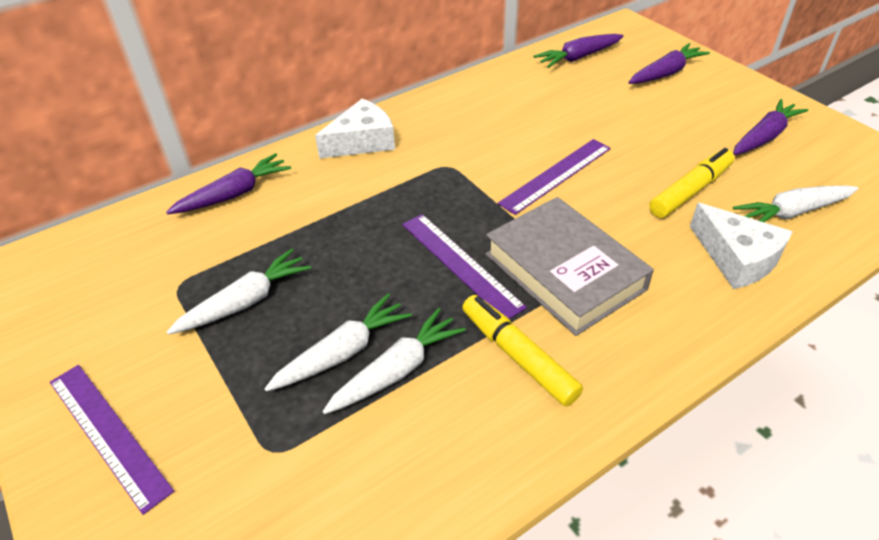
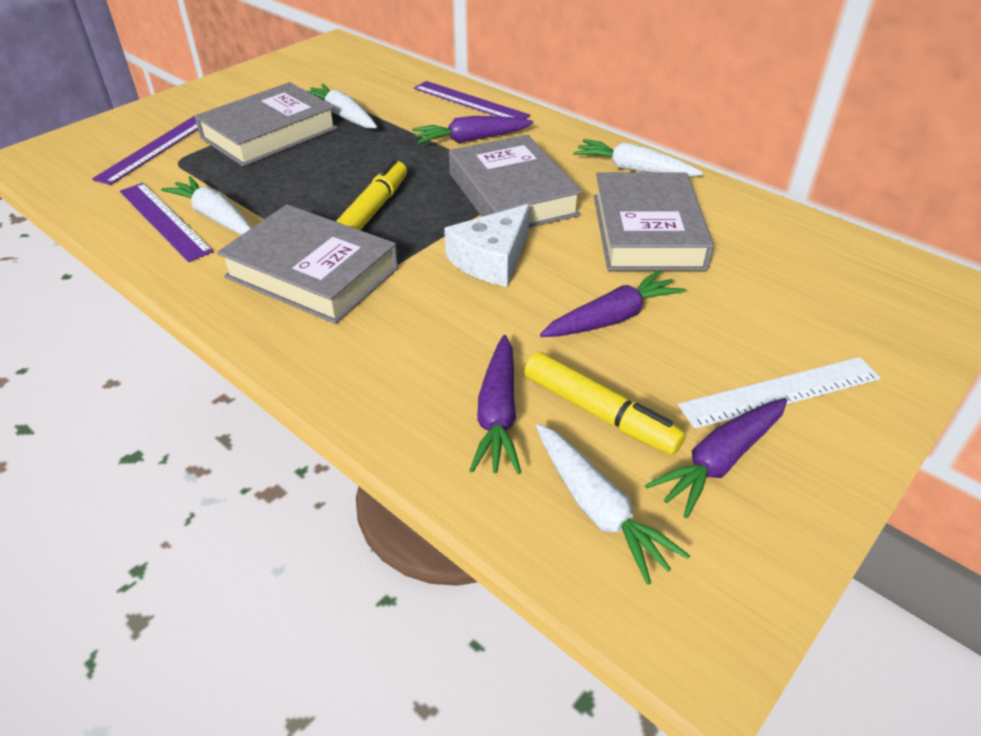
grey book: 1 -> 4
white cheese: 2 -> 1
white ruler: 0 -> 1

